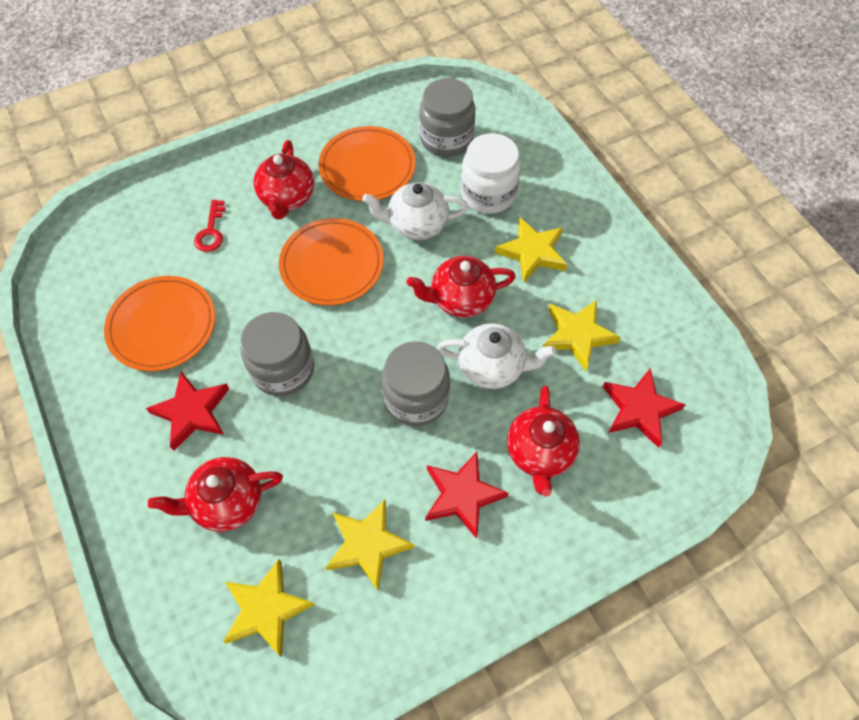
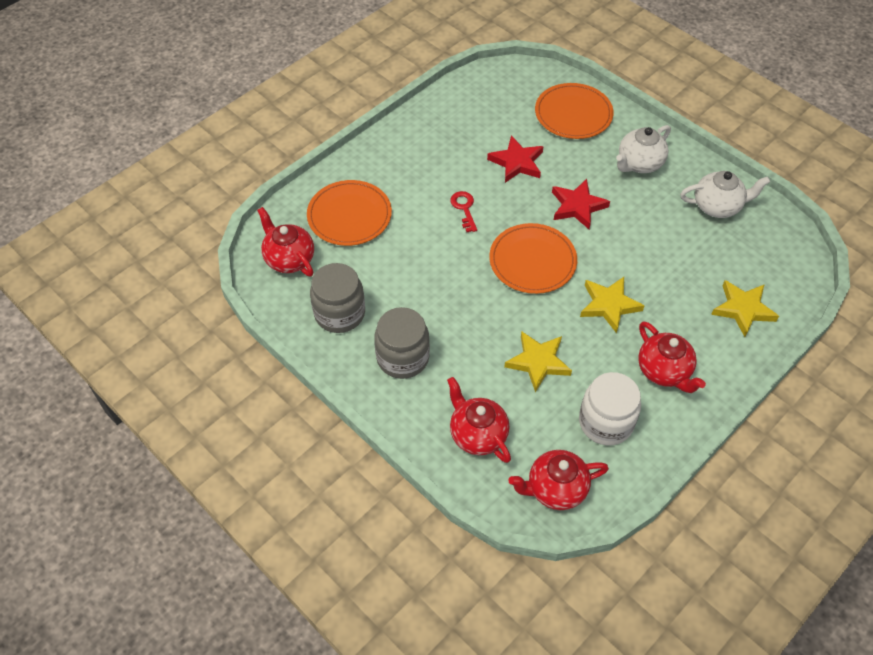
grey jar: 3 -> 2
red star: 3 -> 2
yellow star: 4 -> 3

